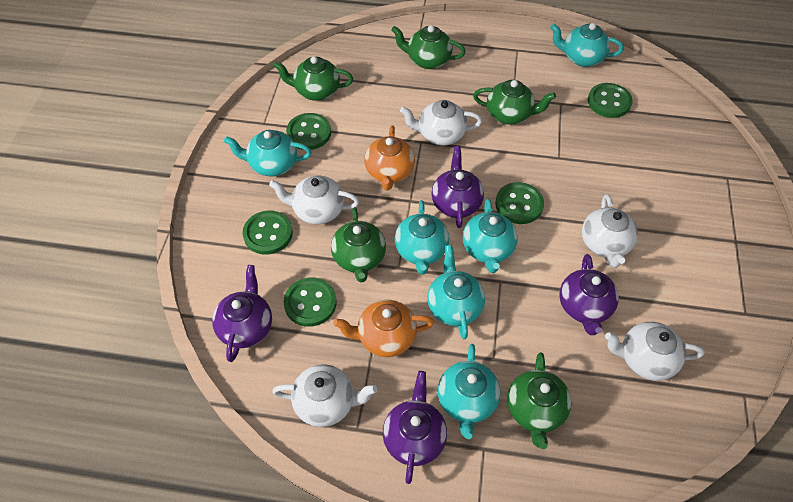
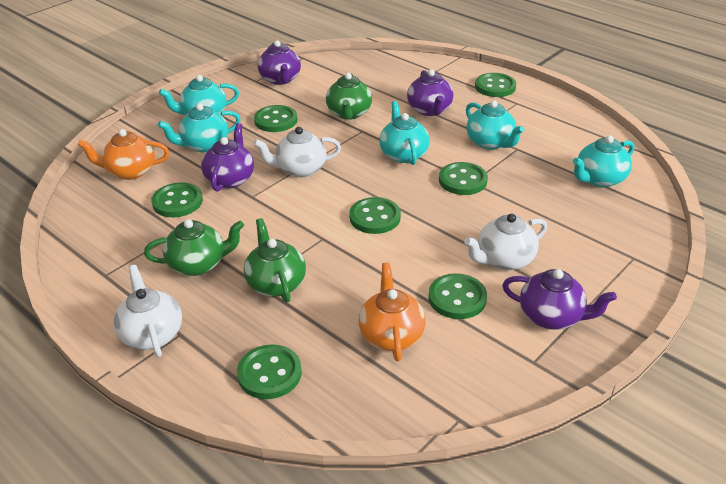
green button: 5 -> 7
green teapot: 5 -> 3
turquoise teapot: 6 -> 5
white teapot: 5 -> 3

